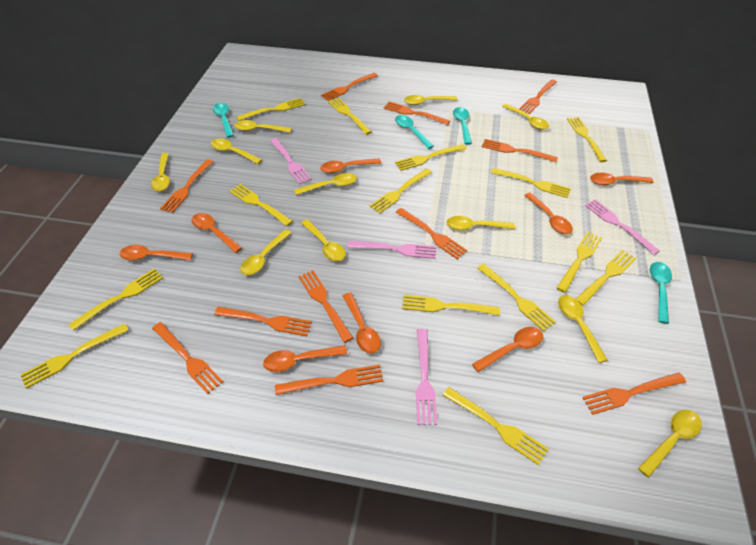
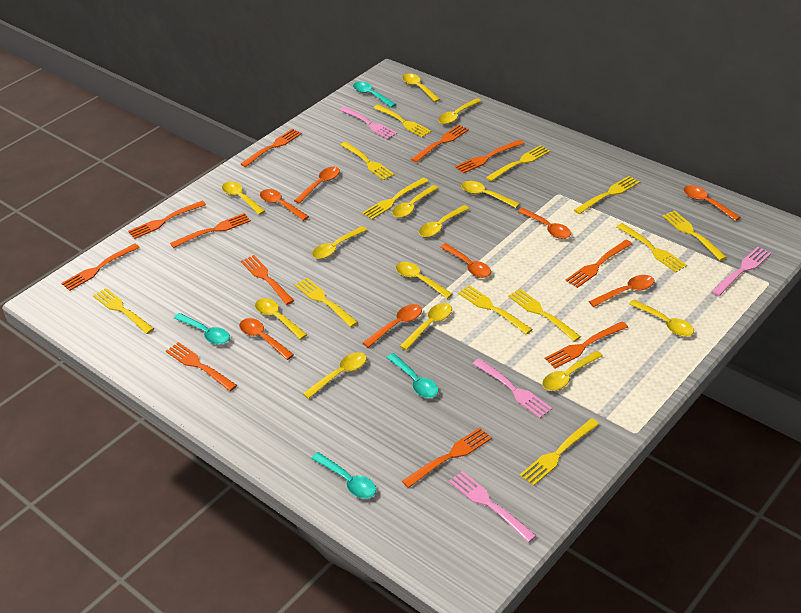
yellow fork: 14 -> 12
yellow spoon: 11 -> 13

